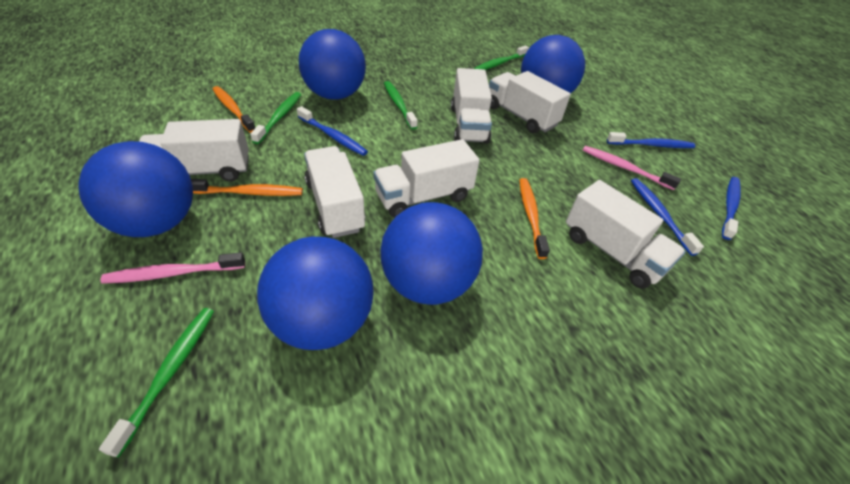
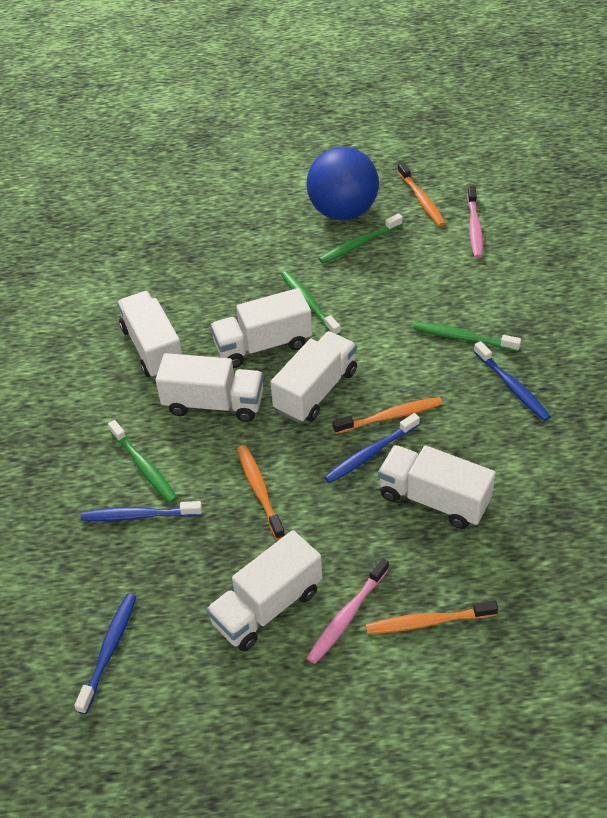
blue ball: 5 -> 1
orange toothbrush: 3 -> 4

